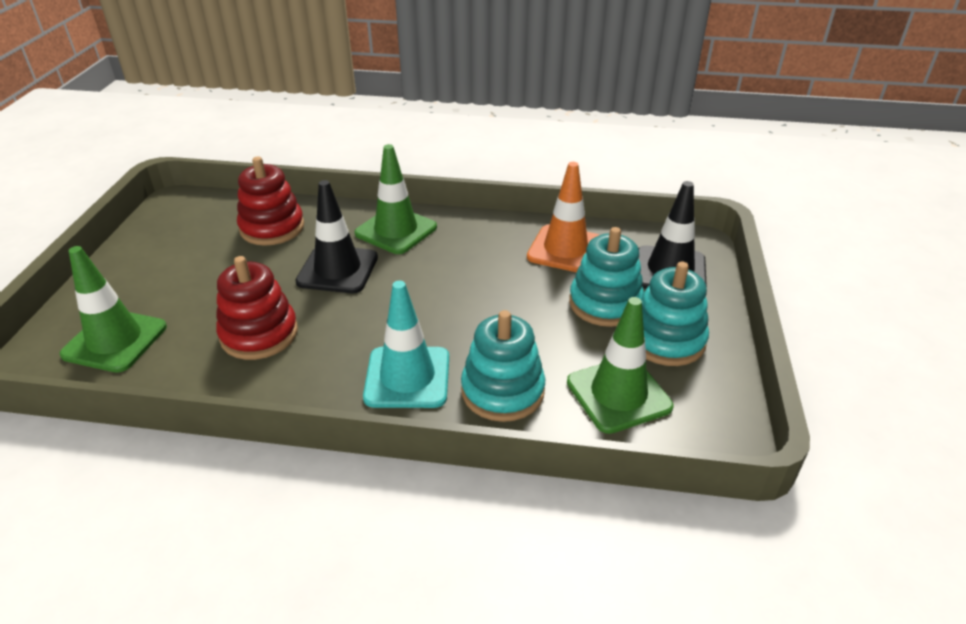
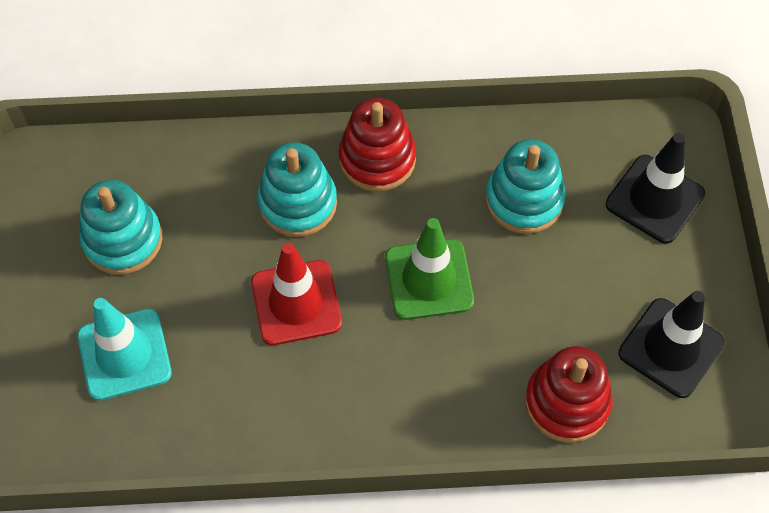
green traffic cone: 3 -> 1
orange traffic cone: 1 -> 0
red traffic cone: 0 -> 1

